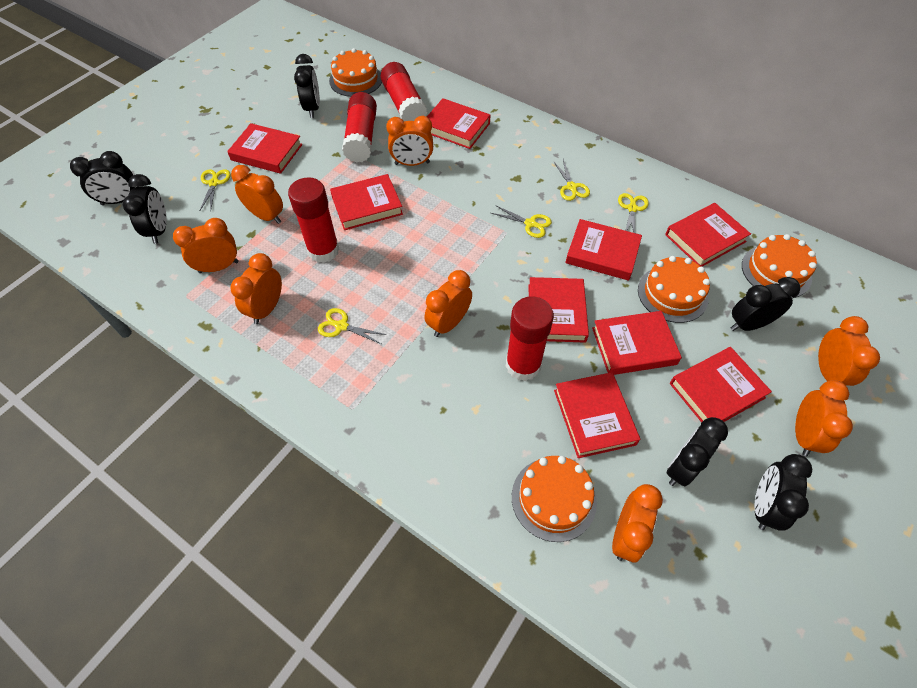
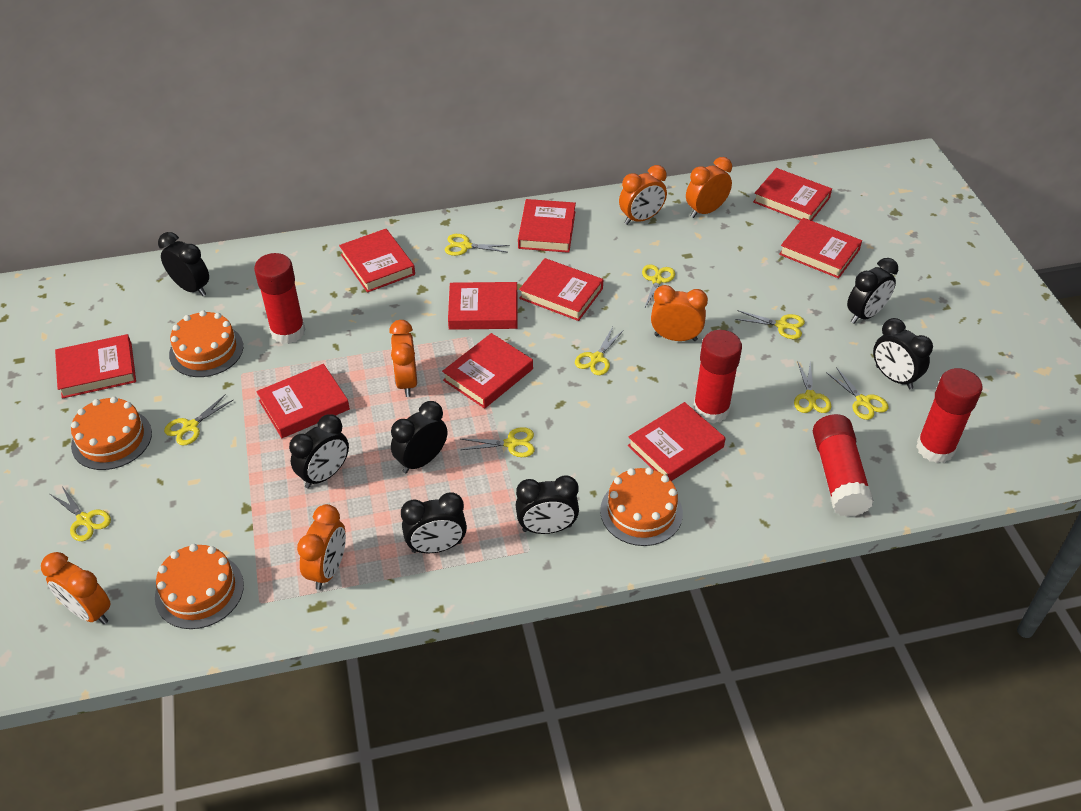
black clock: 6 -> 7
orange clock: 8 -> 6
red book: 9 -> 10
yellow scissors: 5 -> 9

